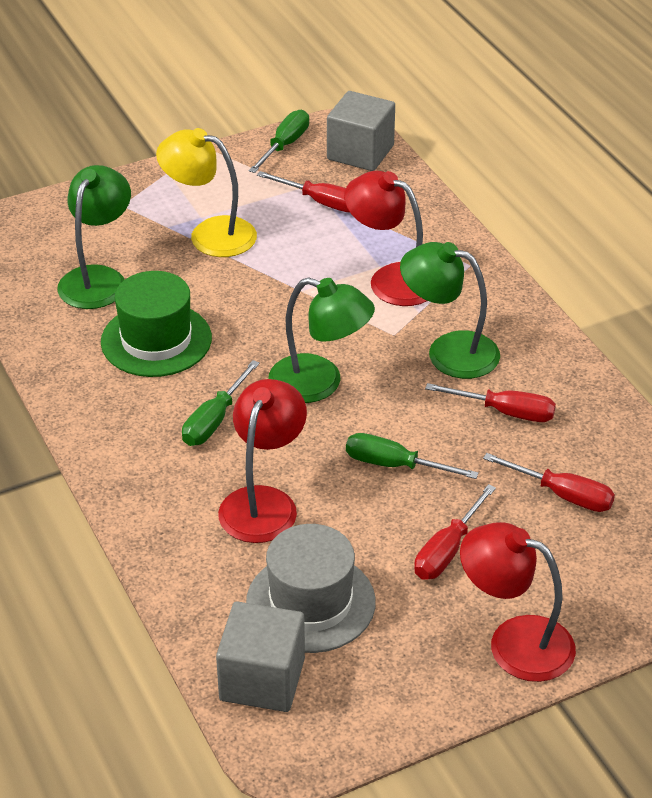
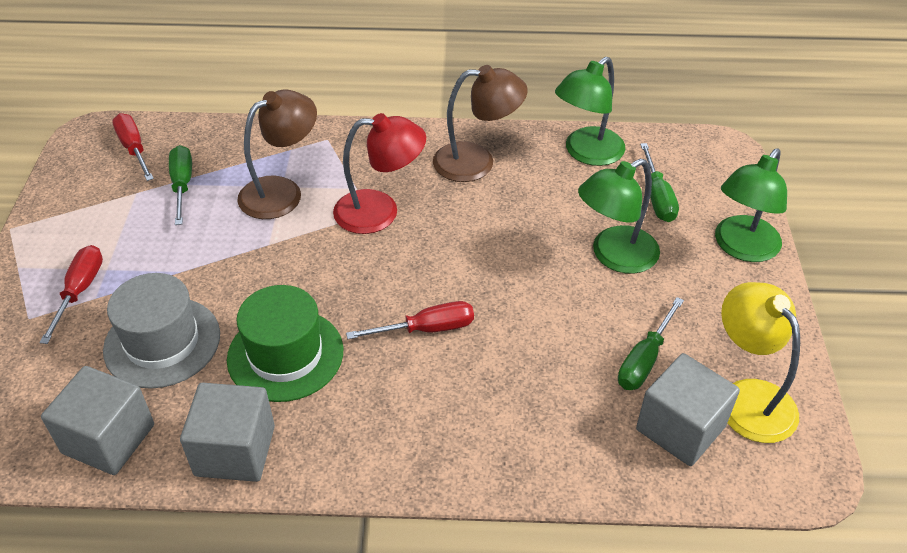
brown lamp: 0 -> 2
grey cube: 2 -> 3
red lamp: 3 -> 1
red screwdriver: 4 -> 3

